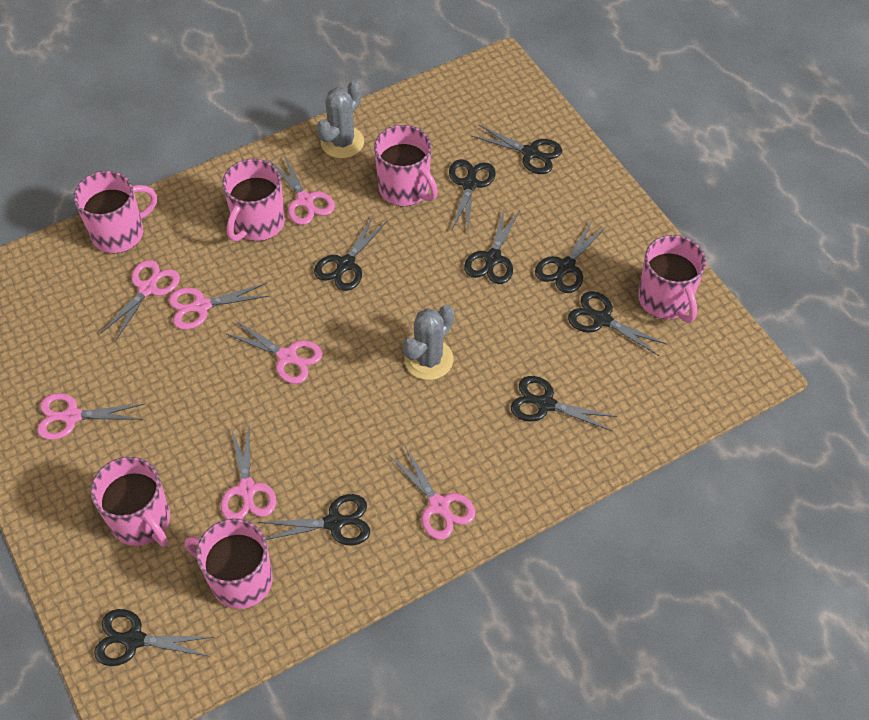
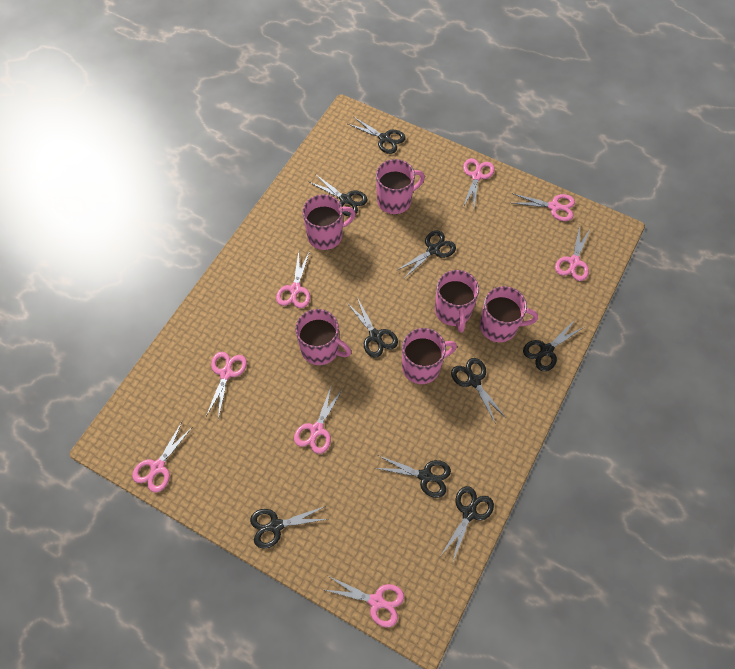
grey cactus: 2 -> 0
pink scissors: 7 -> 8

